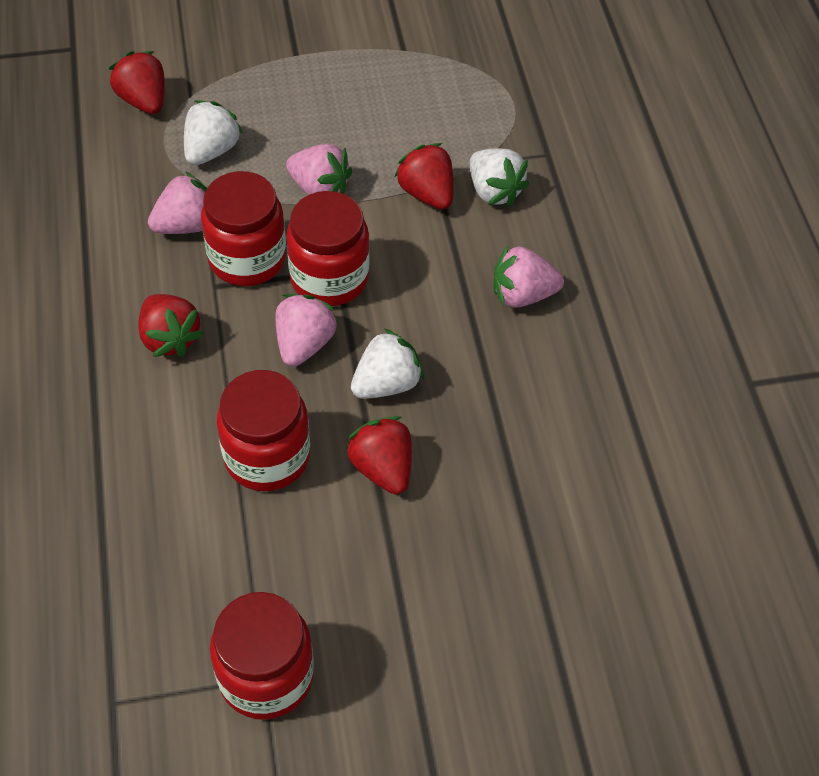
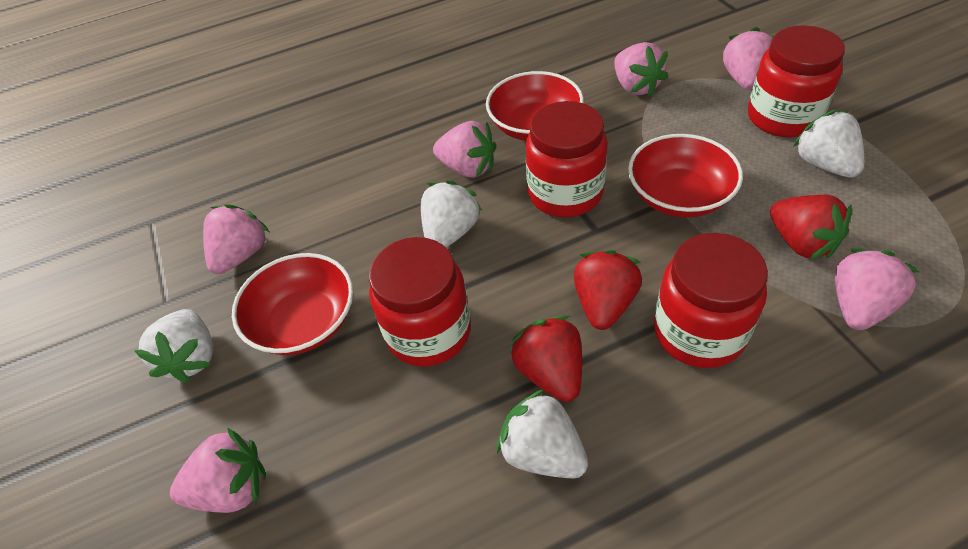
pink strawberry: 4 -> 6
red bowl: 0 -> 3
red strawberry: 4 -> 3
white strawberry: 3 -> 4

